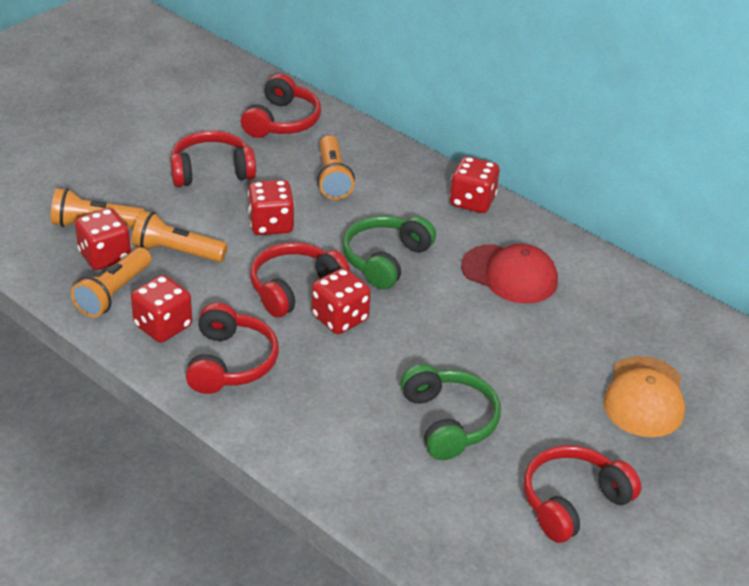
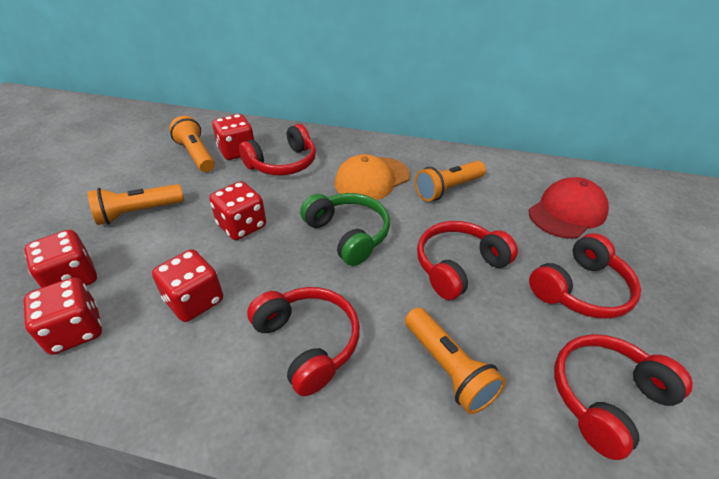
green headphones: 2 -> 1

